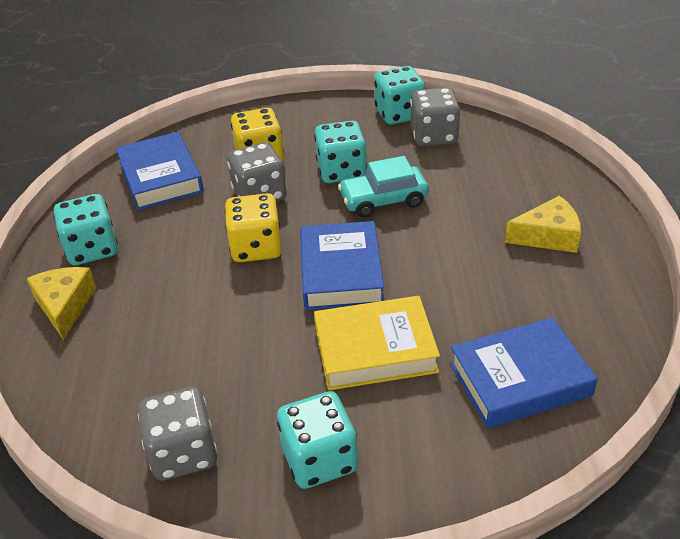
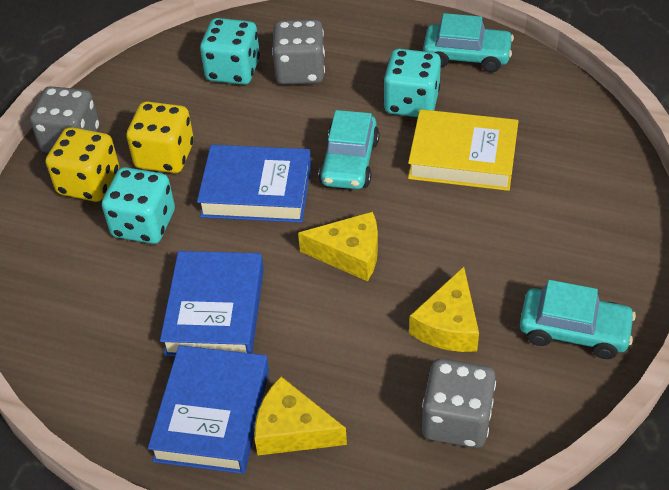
turquoise car: 1 -> 3
turquoise dice: 4 -> 3
yellow cheese: 2 -> 3

